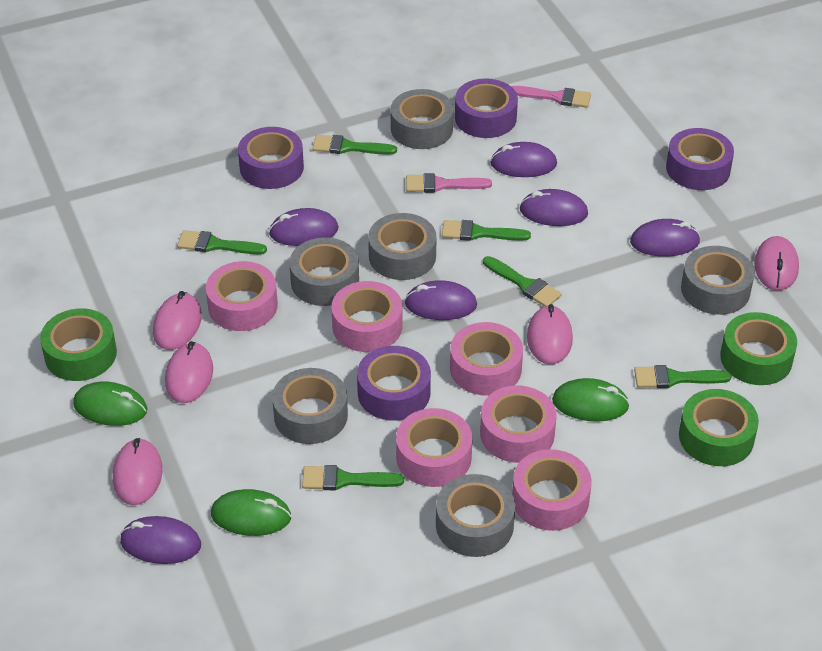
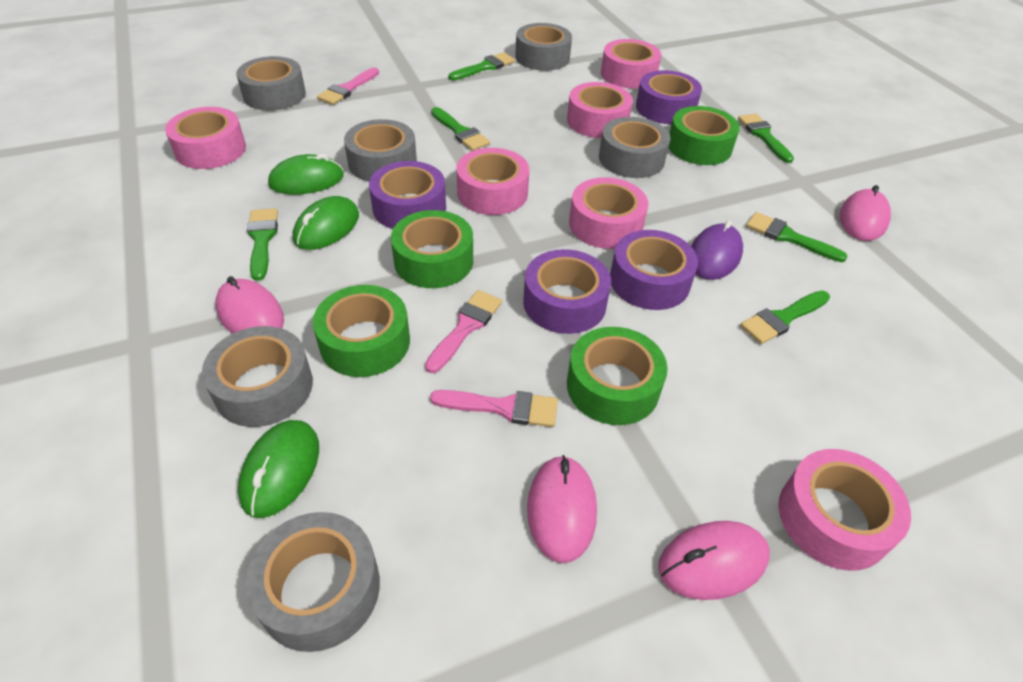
green tape: 3 -> 4
pink brush: 2 -> 3
pink mouse: 5 -> 4
purple mouse: 6 -> 1

